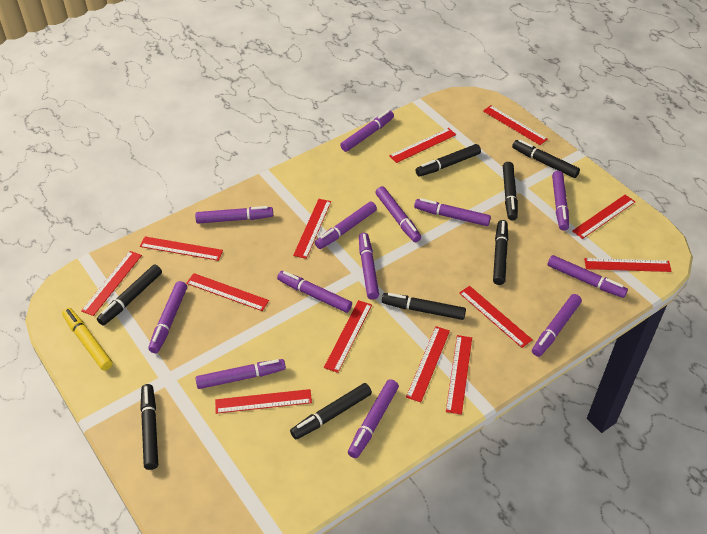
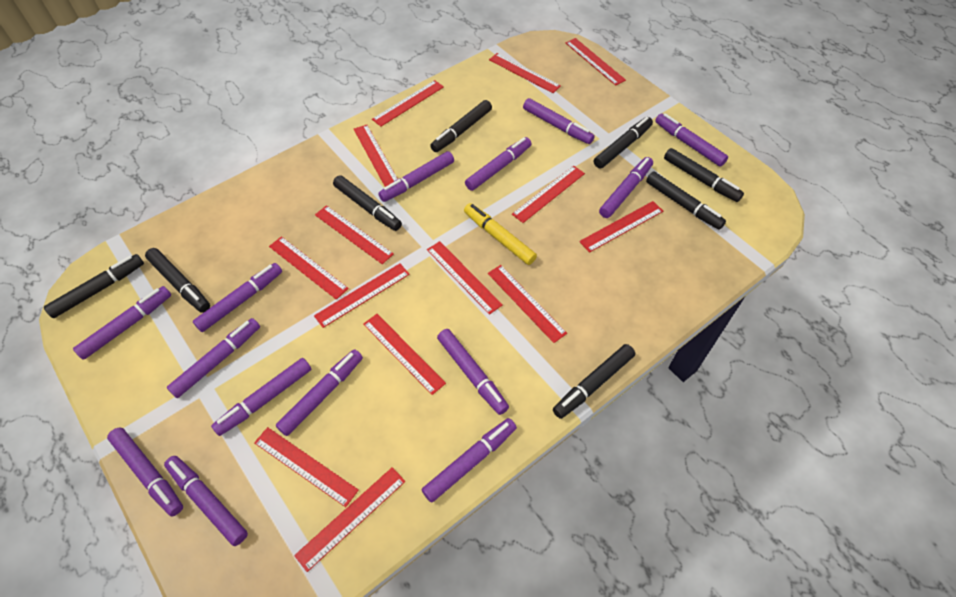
purple marker: 13 -> 14
red ruler: 13 -> 14

